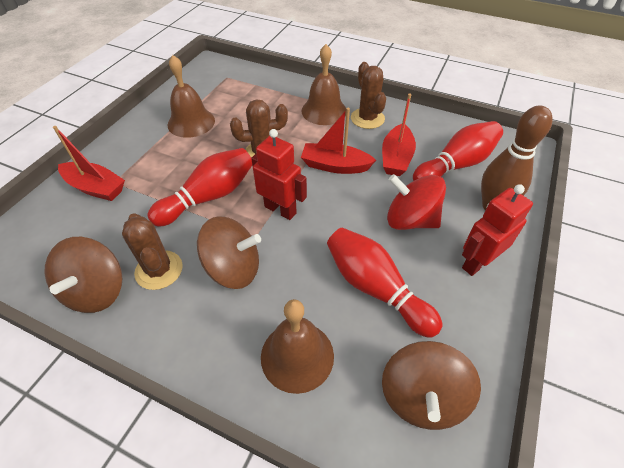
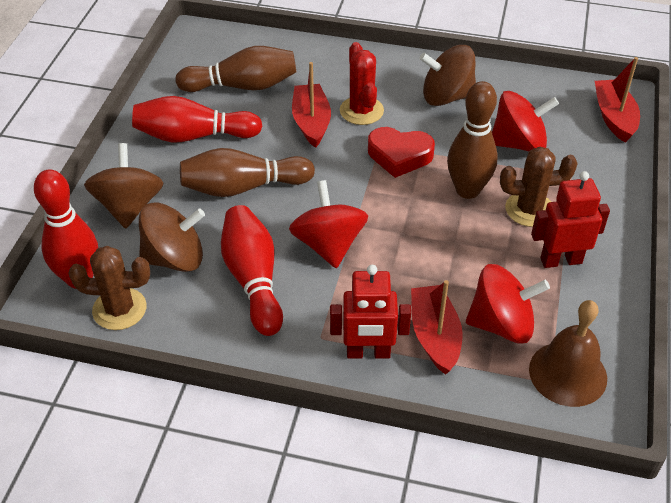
brown bell: 3 -> 1
brown bowling pin: 1 -> 3
brown cactus: 3 -> 2
red cactus: 0 -> 1
red heart: 0 -> 1
red spinning top: 1 -> 3

